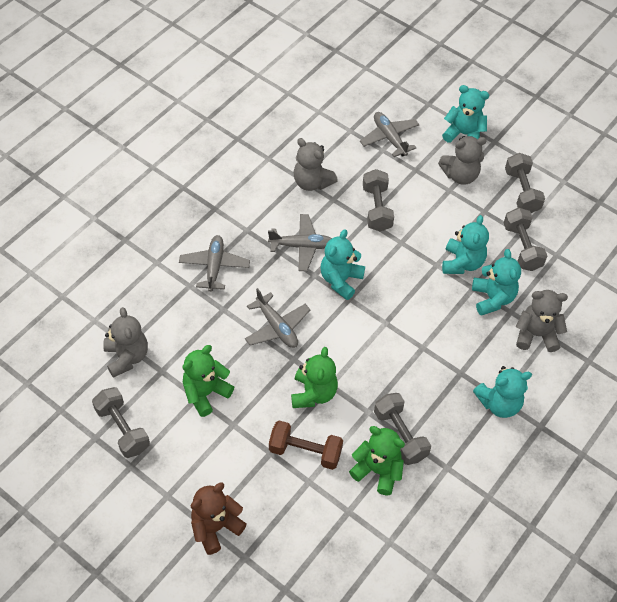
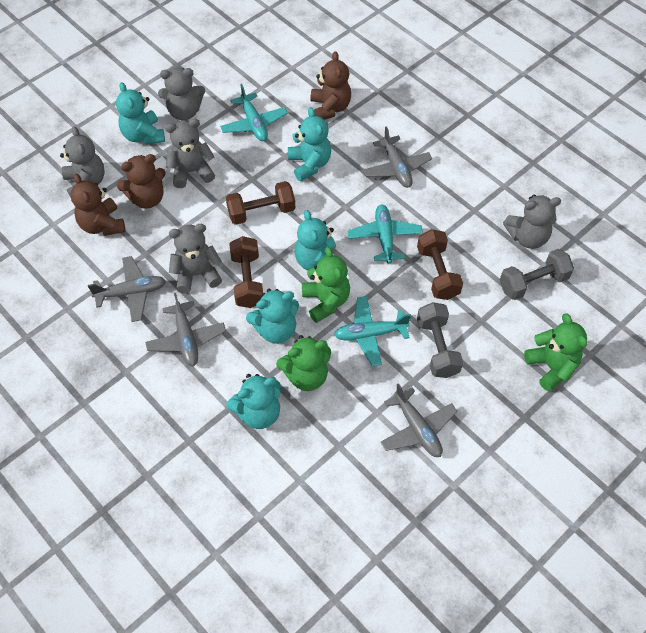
brown dumbbell: 1 -> 3
brown teddy bear: 1 -> 3
grey dumbbell: 5 -> 2
grey teddy bear: 4 -> 5
turquoise plane: 0 -> 3

